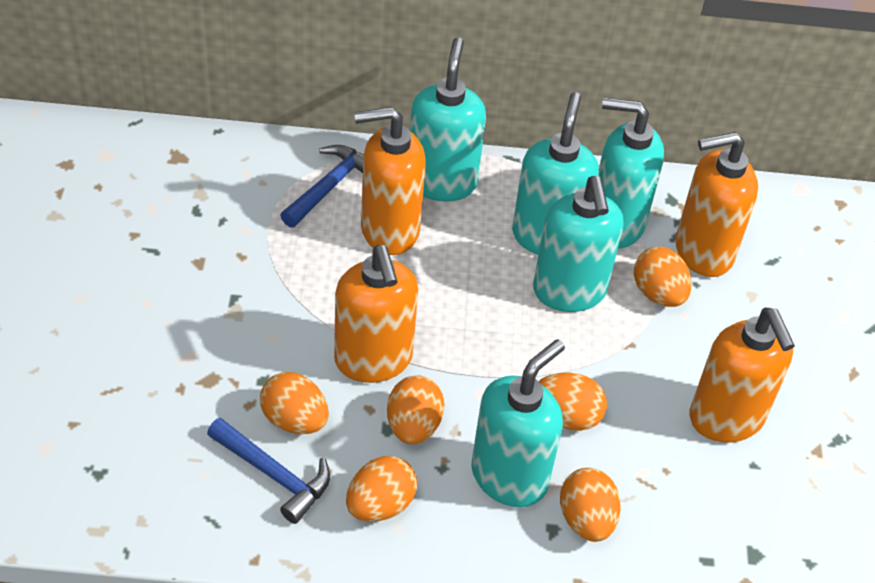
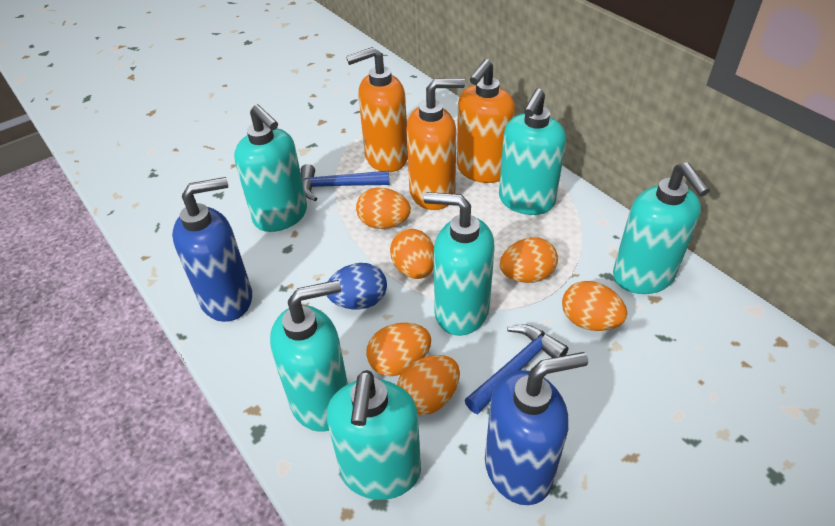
blue egg: 0 -> 1
blue soap dispenser: 0 -> 2
orange soap dispenser: 4 -> 3
turquoise soap dispenser: 5 -> 6

